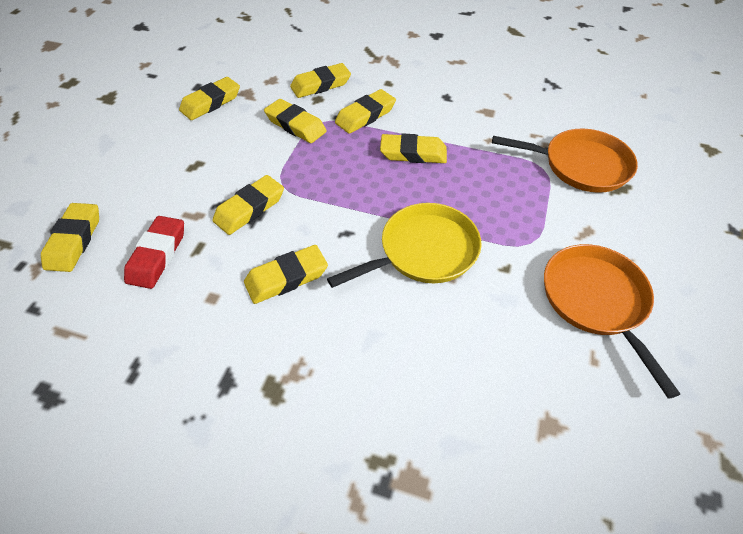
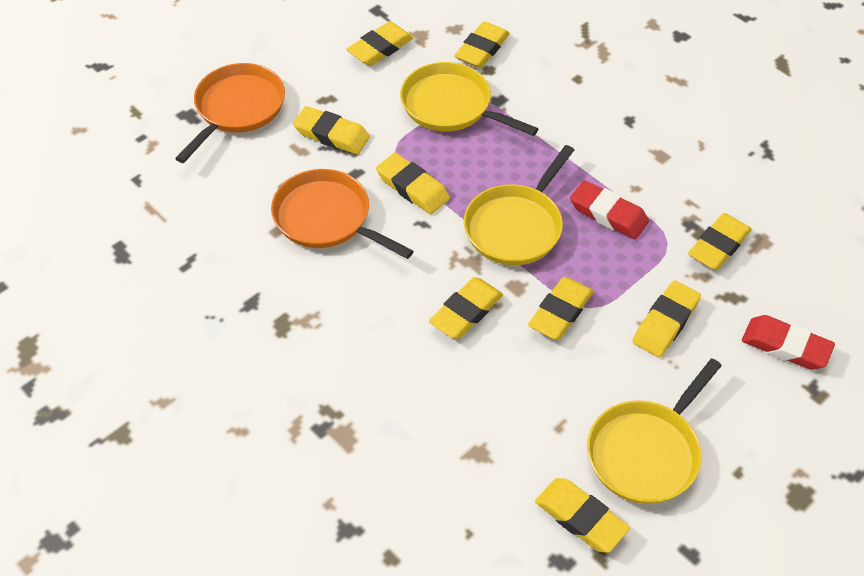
red eraser: 1 -> 2
yellow eraser: 8 -> 9
yellow pan: 1 -> 3

